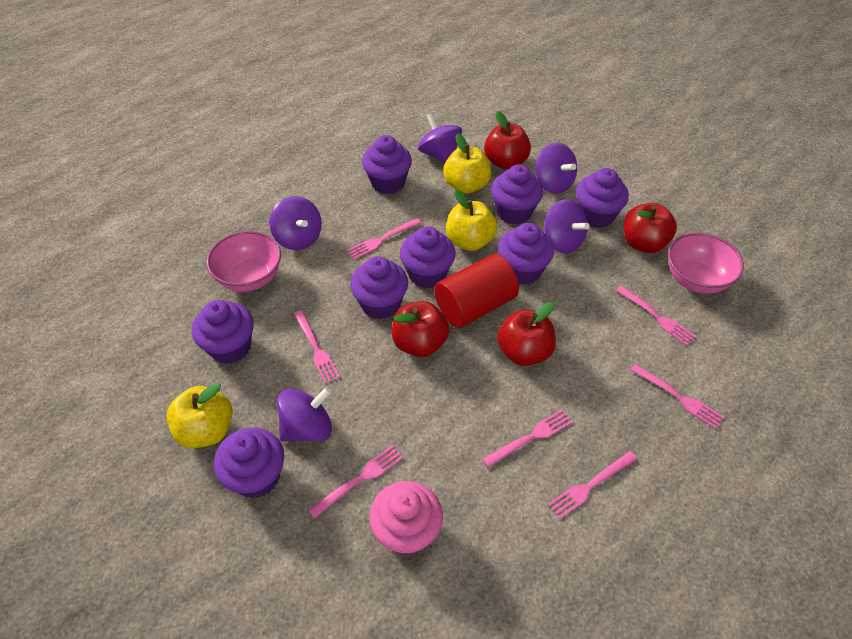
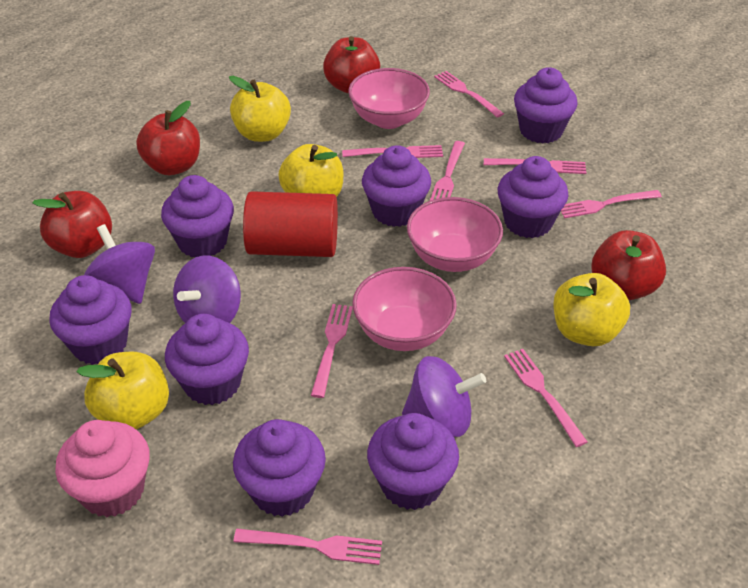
pink bowl: 2 -> 3
pink fork: 7 -> 8
purple spinning top: 5 -> 3
yellow apple: 3 -> 4

